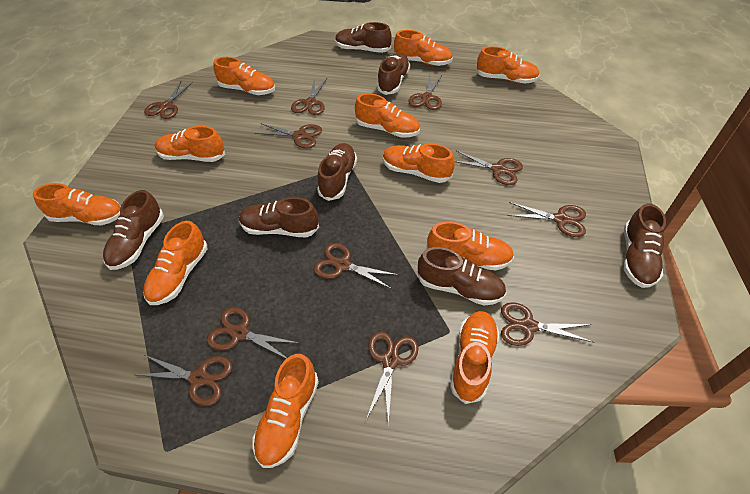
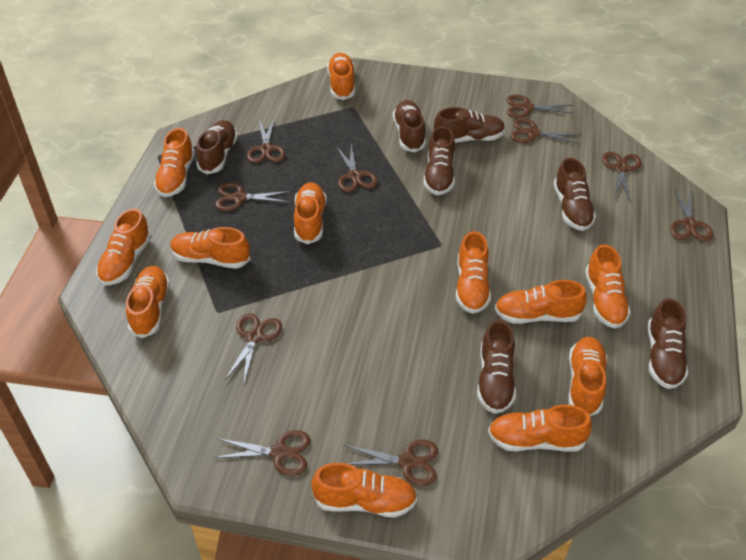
brown scissors: 11 -> 10
orange shoe: 11 -> 12

